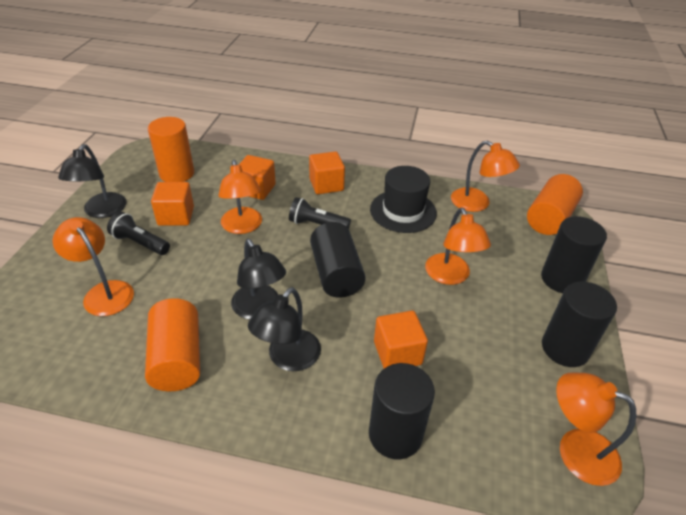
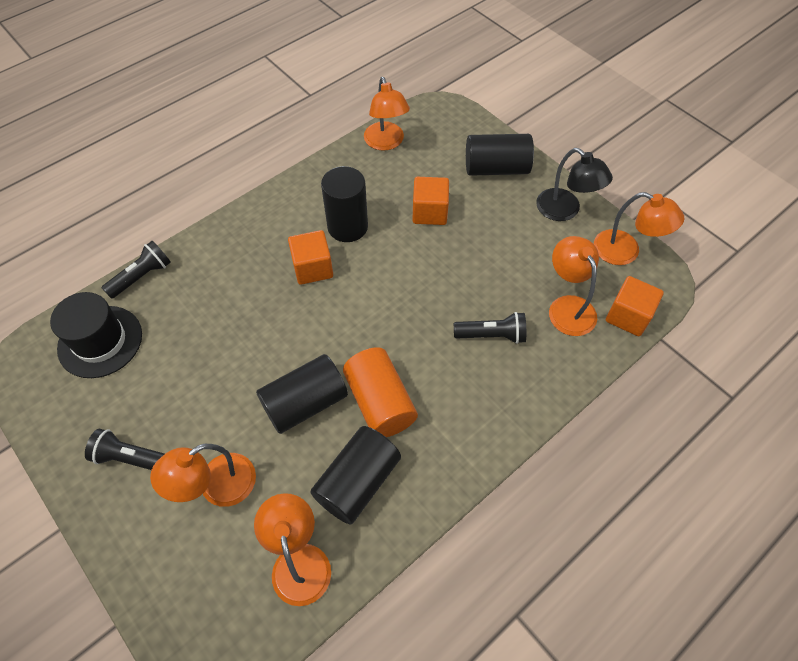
black flashlight: 2 -> 3
black lamp: 3 -> 1
orange cube: 4 -> 3
orange cylinder: 3 -> 1

